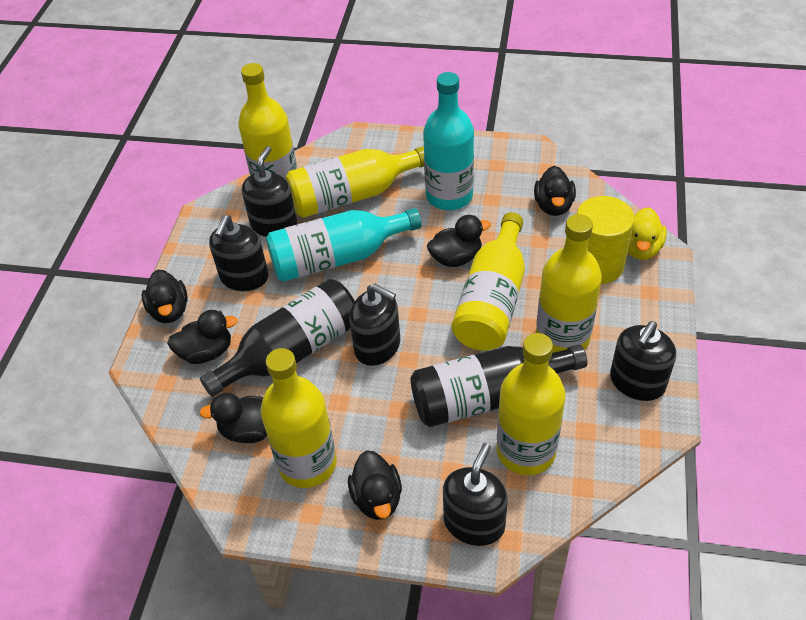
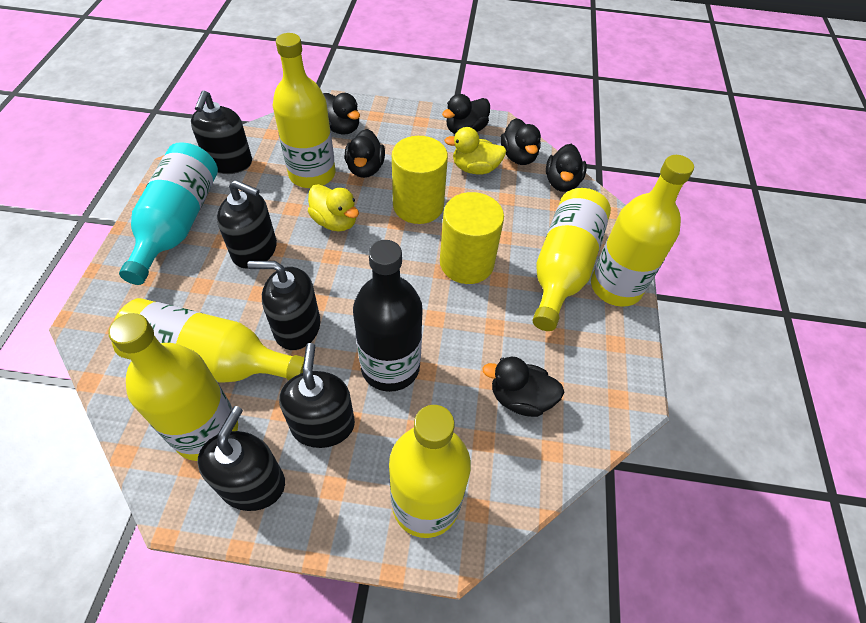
black bottle: 2 -> 1
turquoise bottle: 2 -> 1
yellow cylinder: 1 -> 2
yellow duck: 1 -> 2

